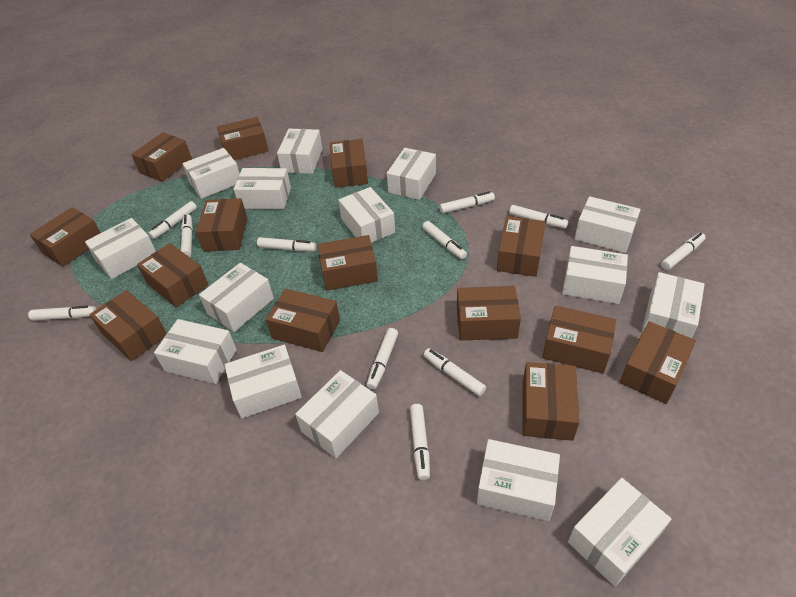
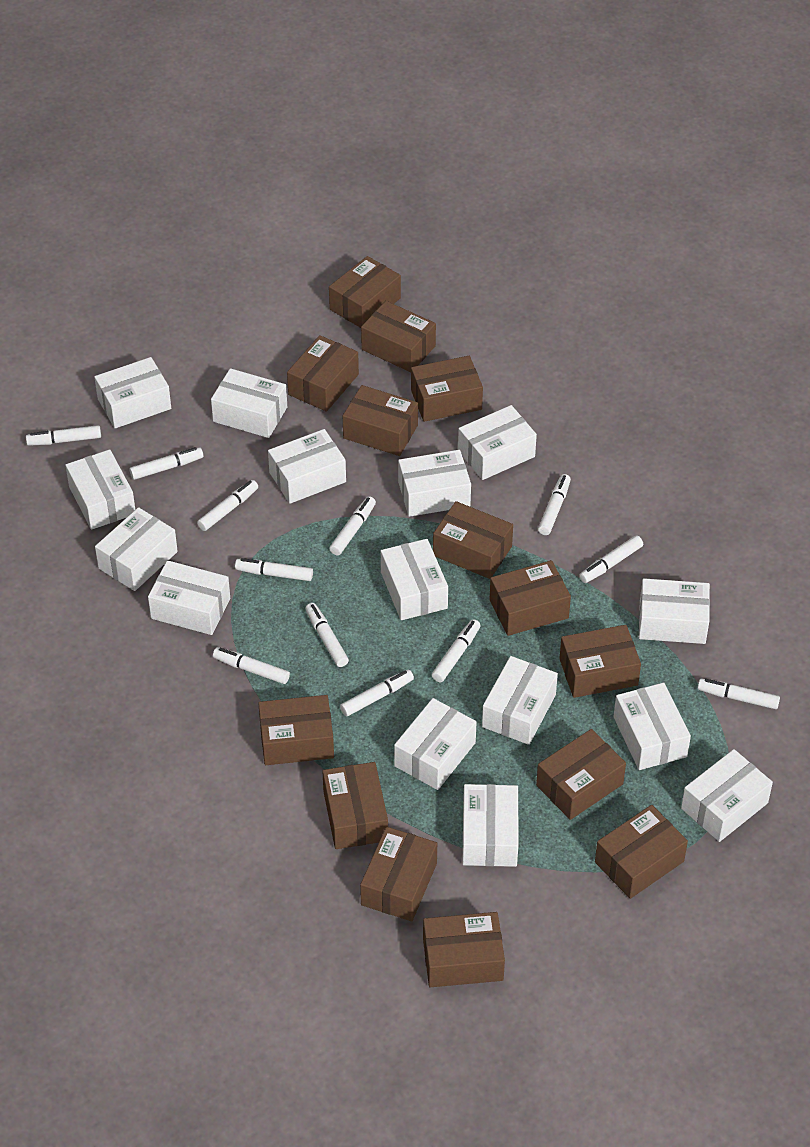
white marker: 11 -> 12

